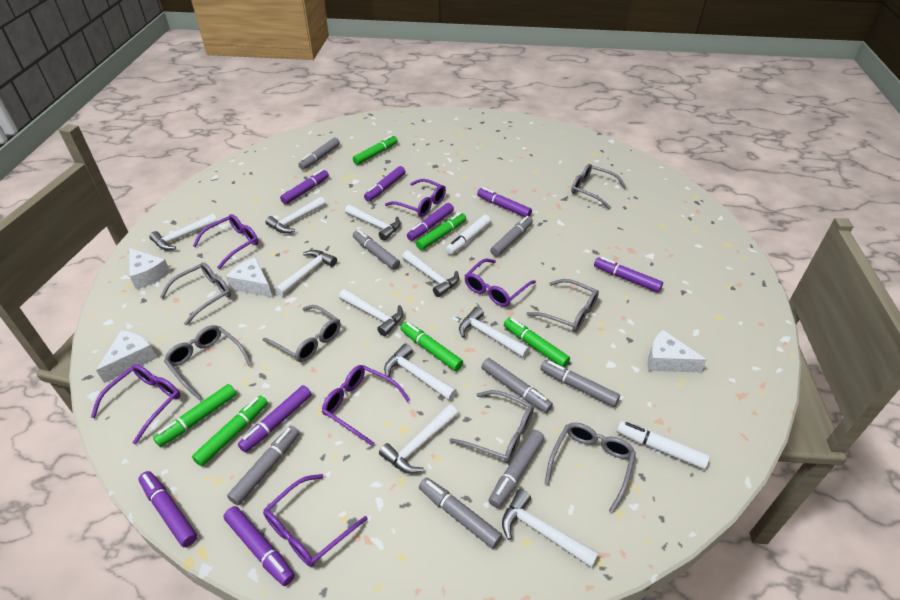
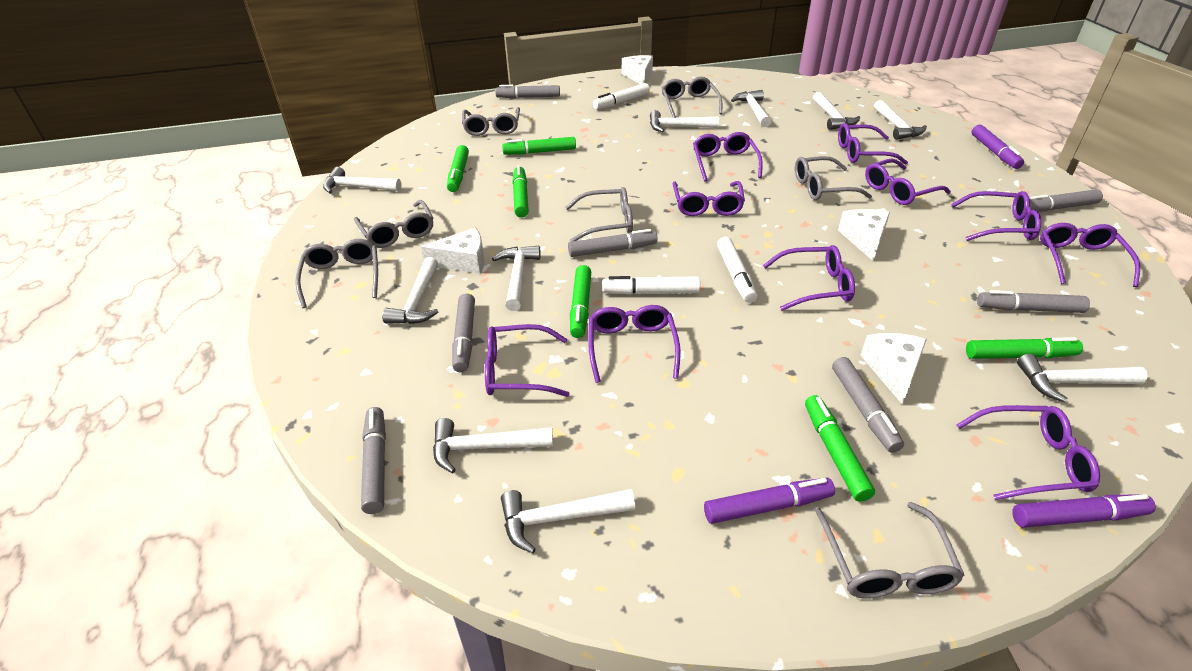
grey marker: 8 -> 7
purple glasses: 6 -> 10
purple marker: 8 -> 3
white marker: 2 -> 3

